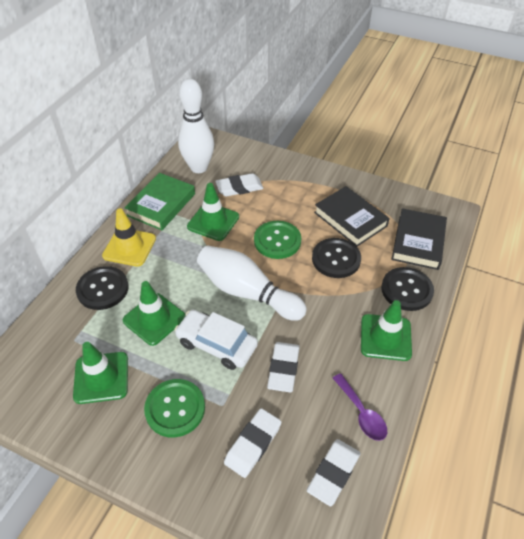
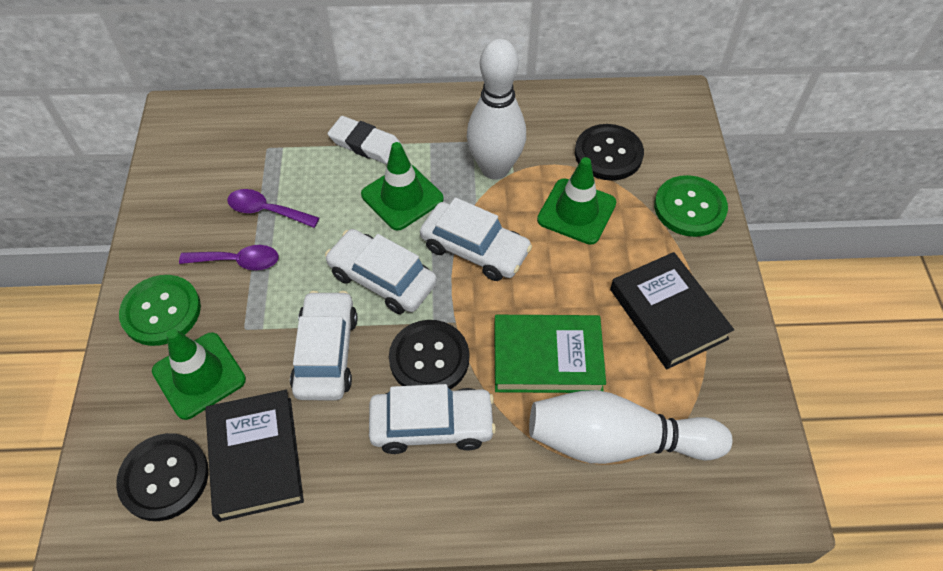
green traffic cone: 4 -> 3
purple spoon: 1 -> 2
white car: 1 -> 4
white eraser: 4 -> 1
yellow traffic cone: 1 -> 0

